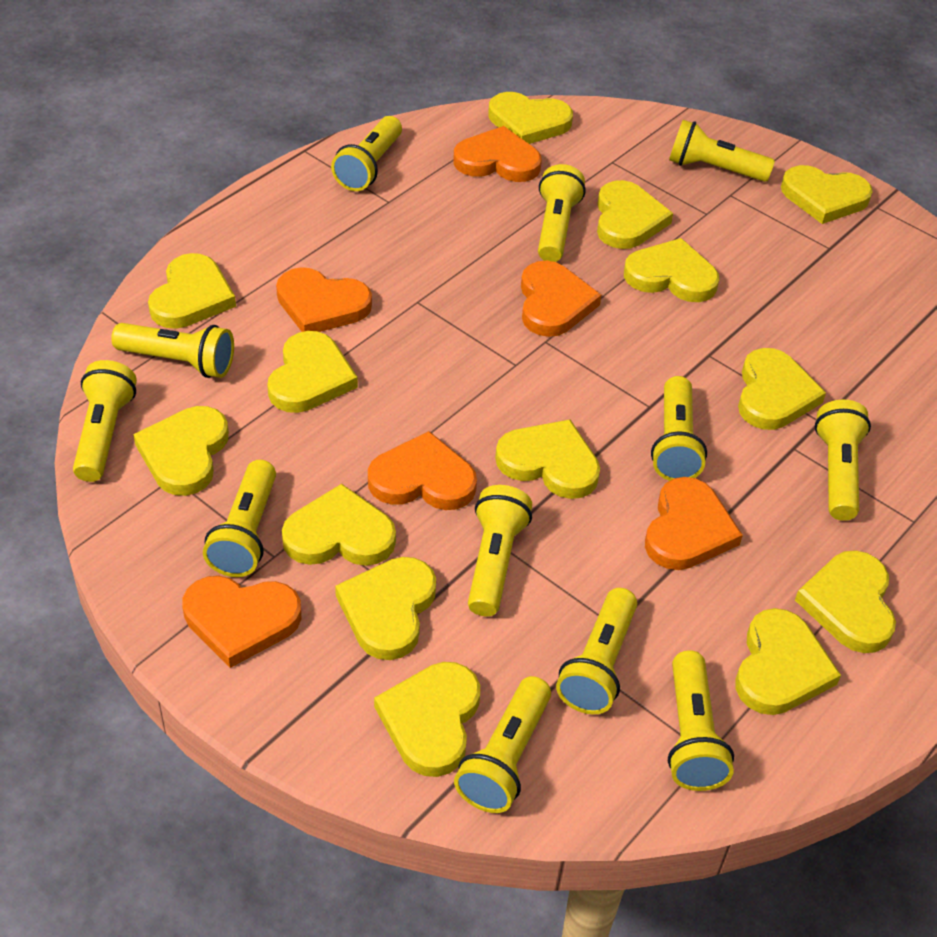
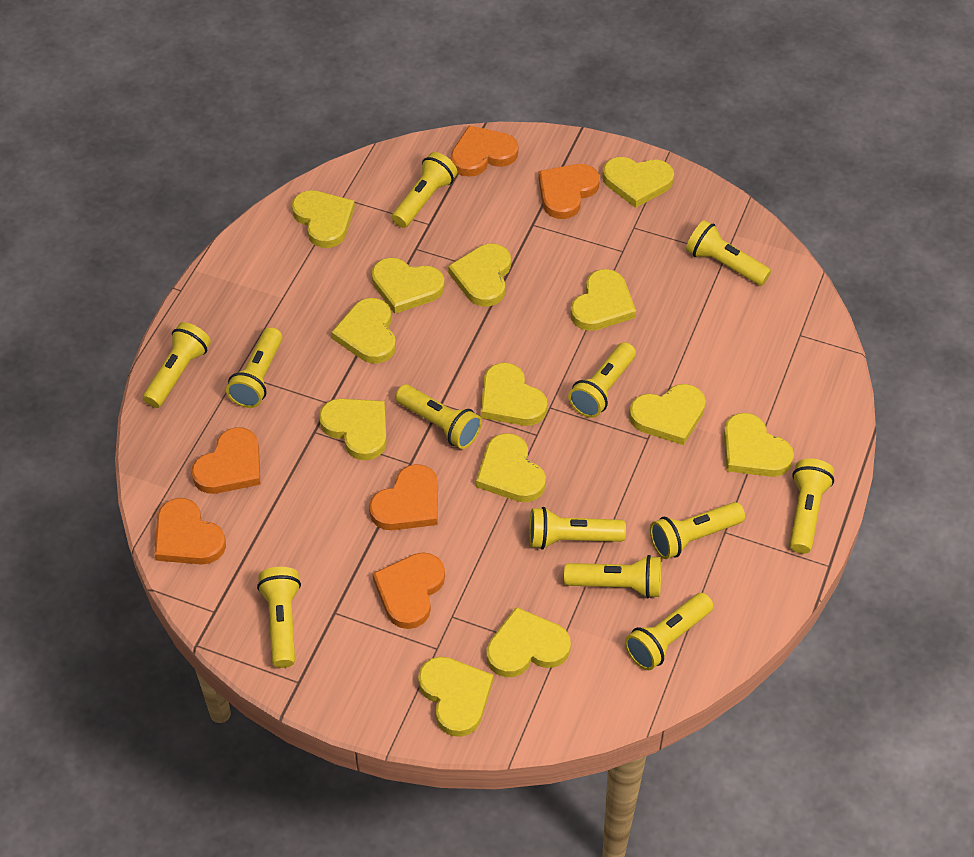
yellow heart: 14 -> 13

